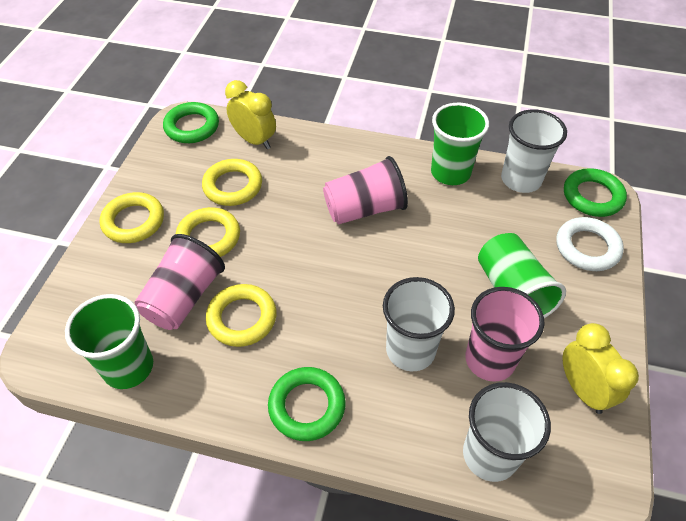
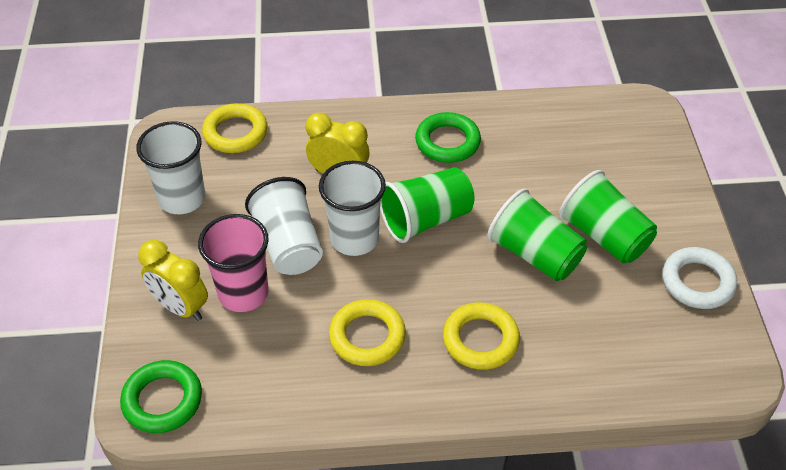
green ring: 3 -> 2
pink cup: 3 -> 1
yellow ring: 4 -> 3

